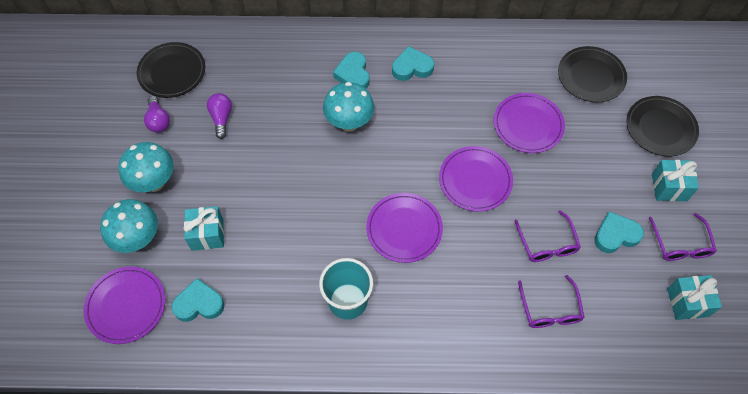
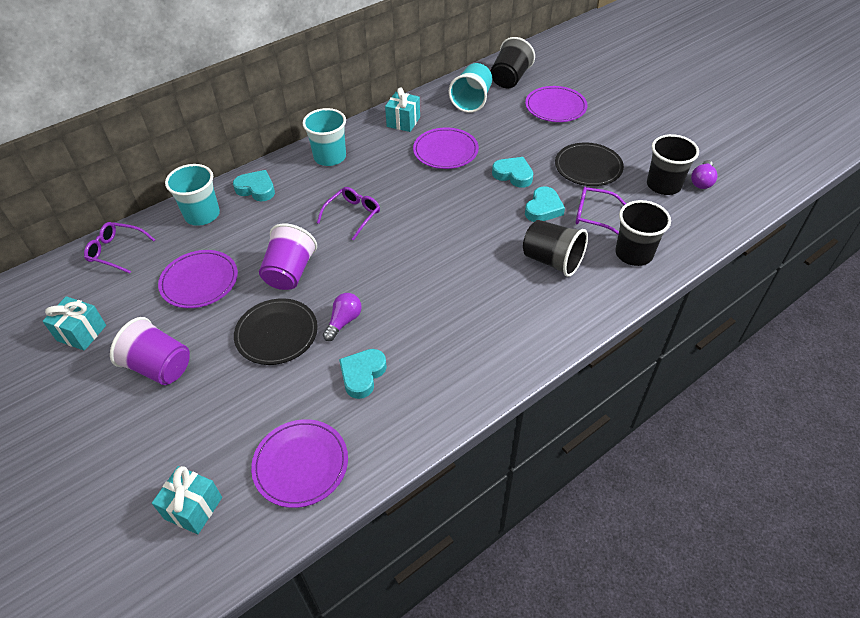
black cup: 0 -> 4
black plate: 3 -> 2
purple cup: 0 -> 2
turquoise cup: 1 -> 3
turquoise mushroom: 3 -> 0

